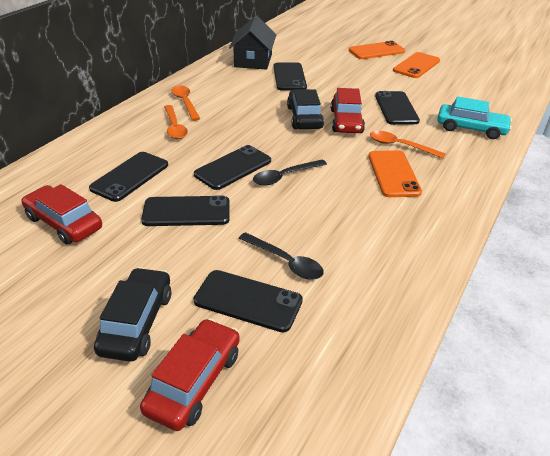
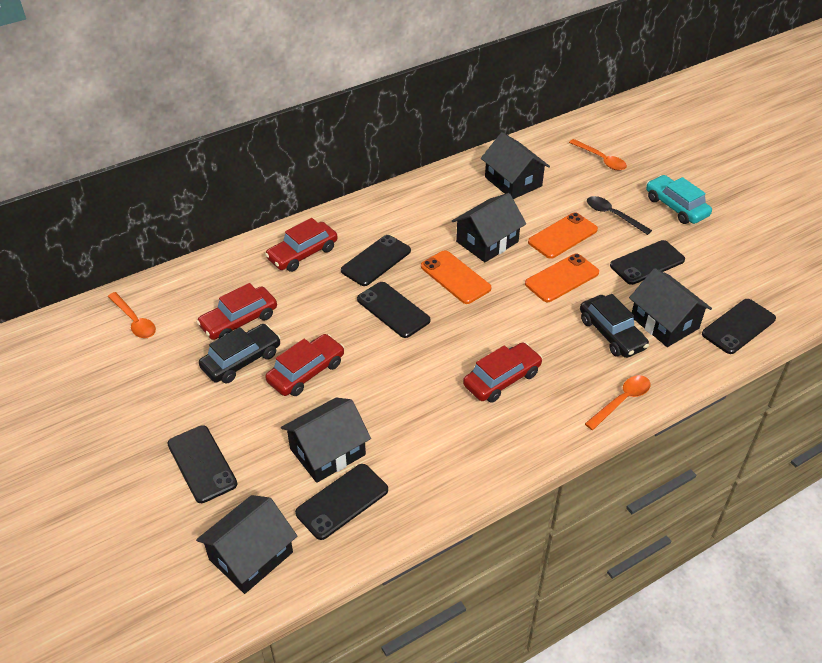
black house: 1 -> 5
black spoon: 2 -> 1
red car: 3 -> 4

